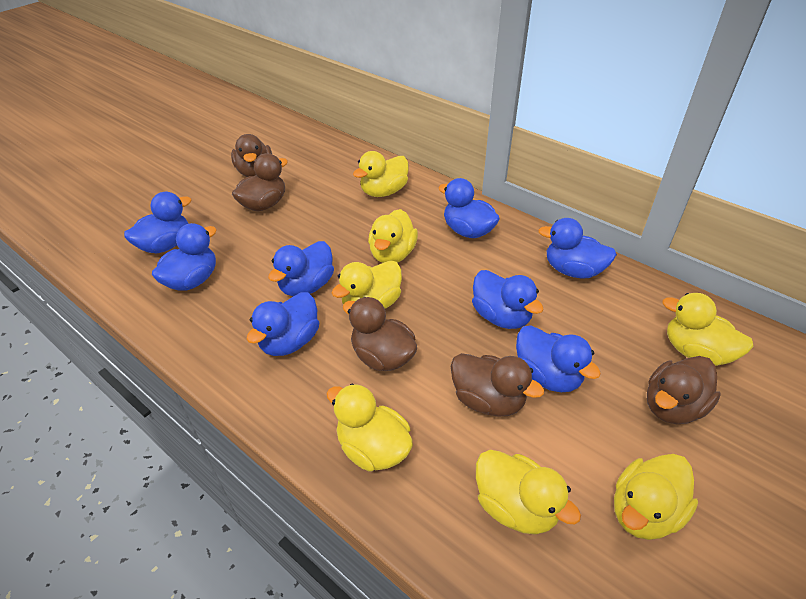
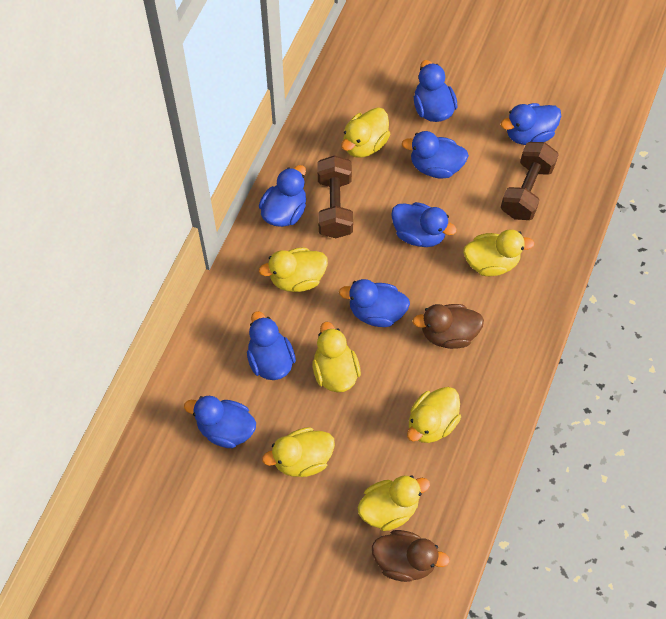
brown duck: 5 -> 2
brown dumbbell: 0 -> 2

